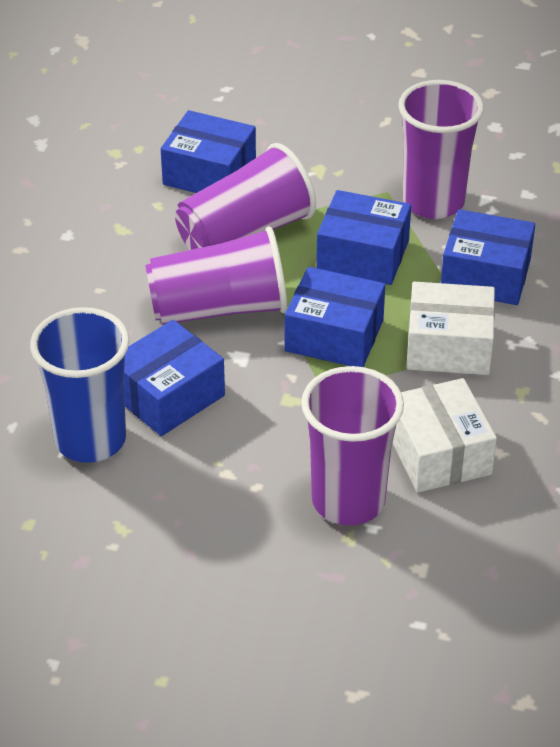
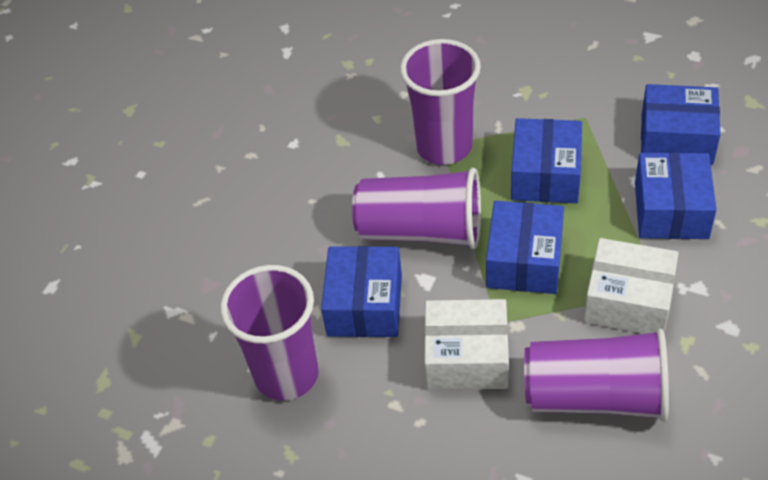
blue cup: 1 -> 0

